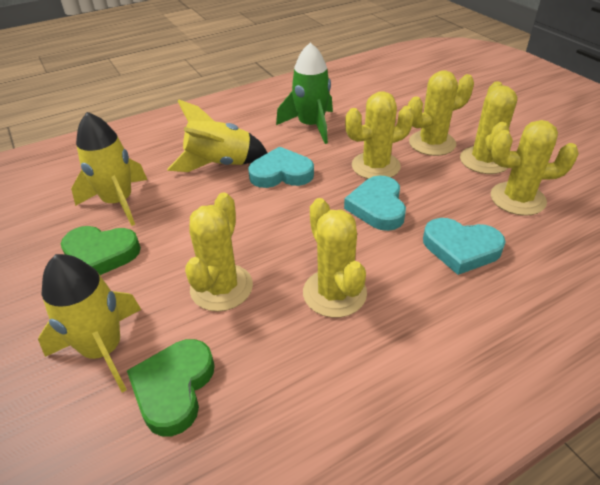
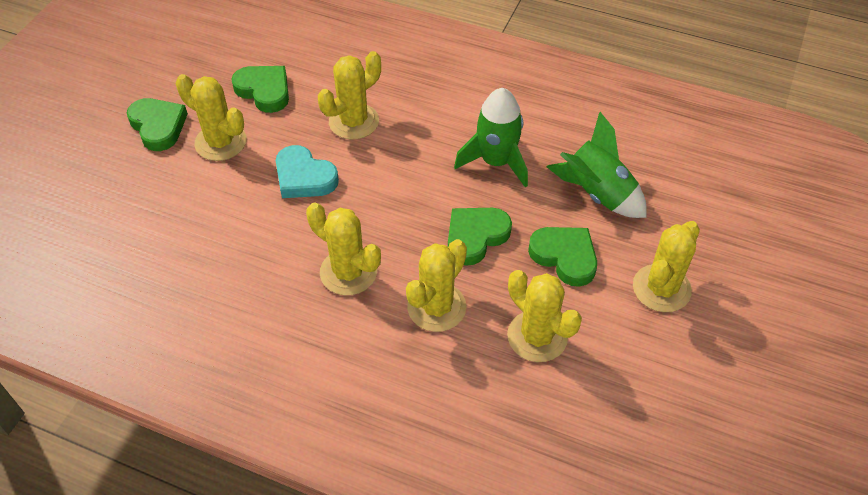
green heart: 2 -> 4
green rocket: 1 -> 2
turquoise heart: 3 -> 1
yellow rocket: 3 -> 0

